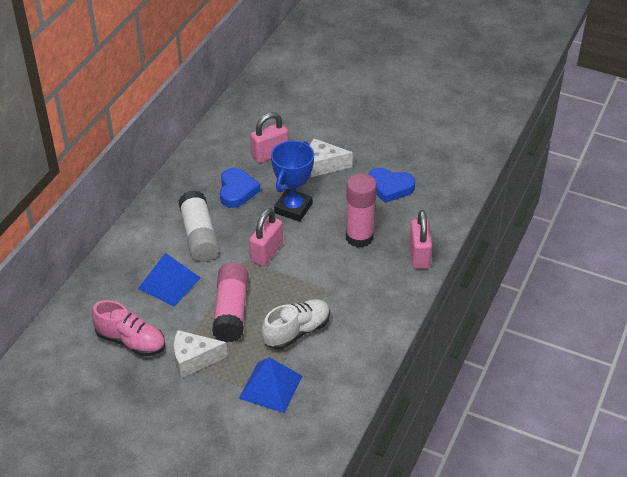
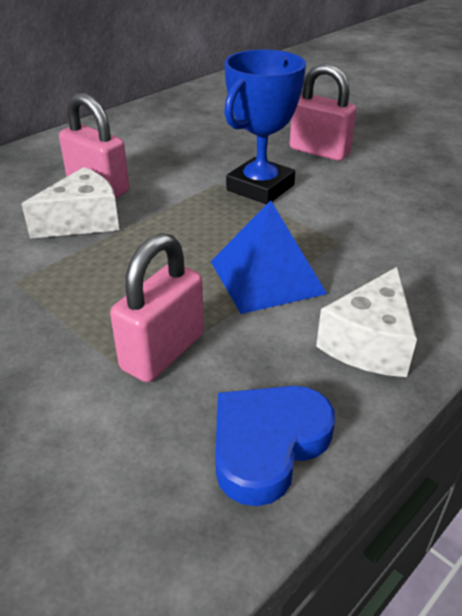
blue heart: 2 -> 1
blue pyramid: 2 -> 1
pink glue stick: 2 -> 0
pink shoe: 1 -> 0
white glue stick: 1 -> 0
white shoe: 1 -> 0

